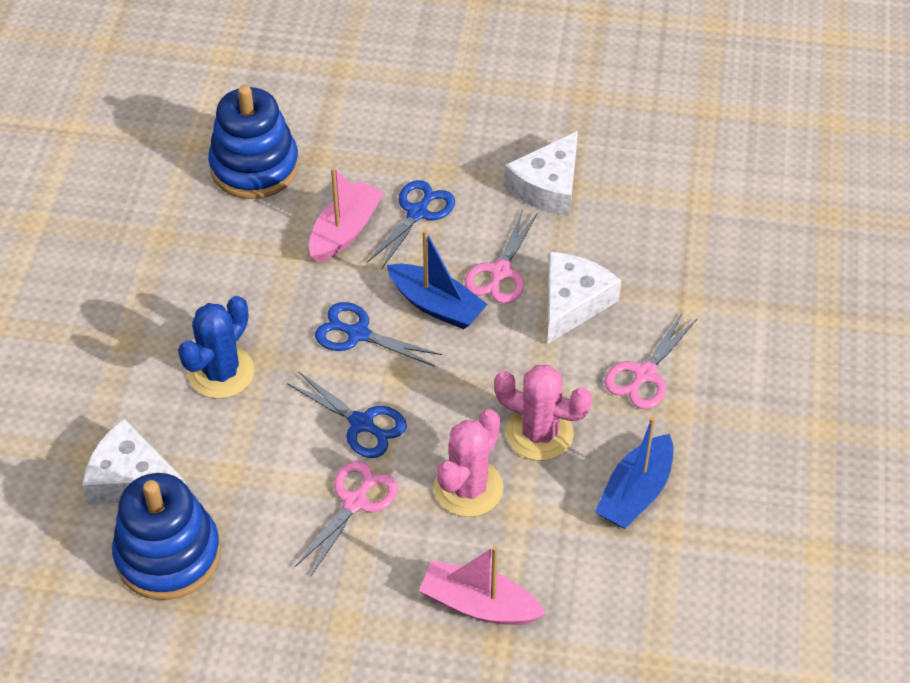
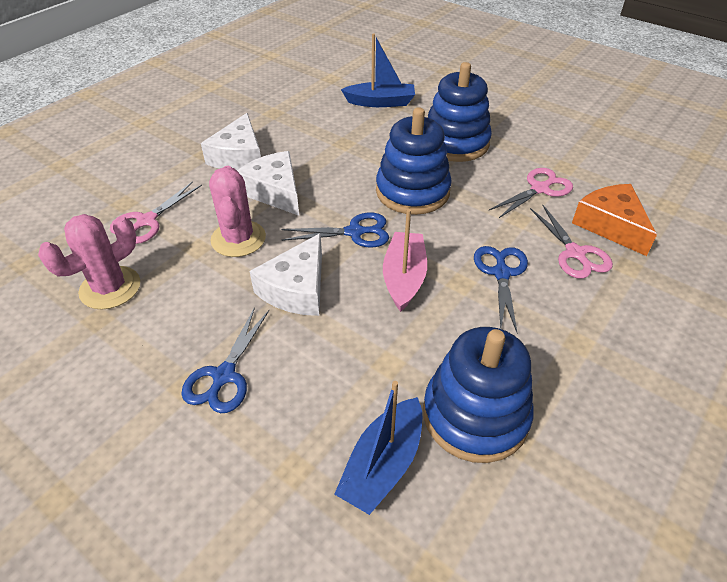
blue cactus: 1 -> 0
blue stacking toy: 2 -> 3
orange cheese: 0 -> 1
pink boat: 2 -> 1

